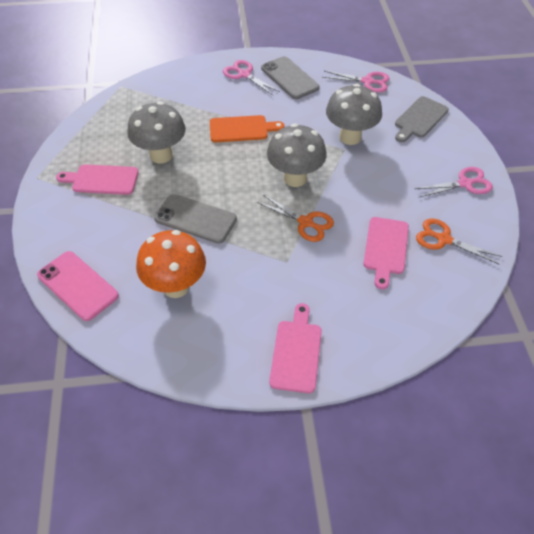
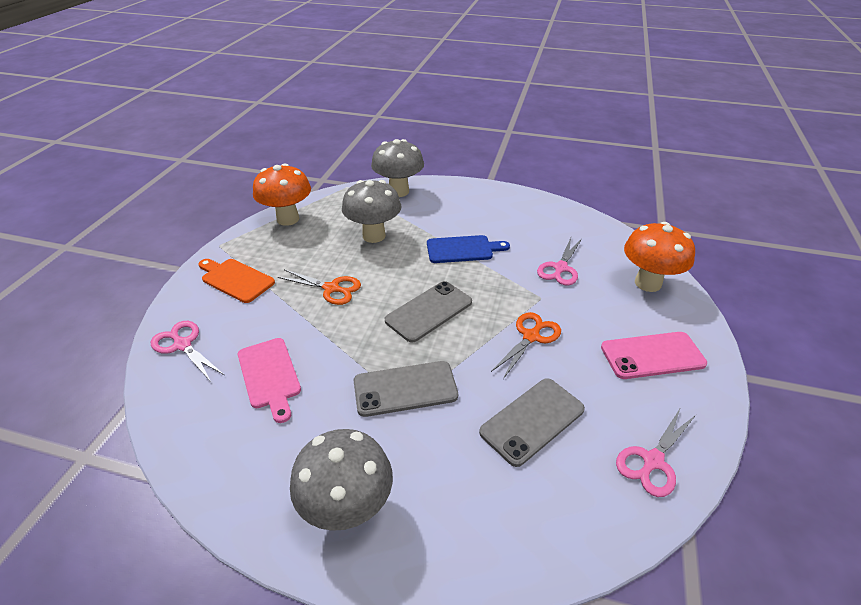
blue cutting board: 0 -> 1
grey cutting board: 1 -> 0
grey phone: 2 -> 3
orange mushroom: 1 -> 2
pink cutting board: 3 -> 1

